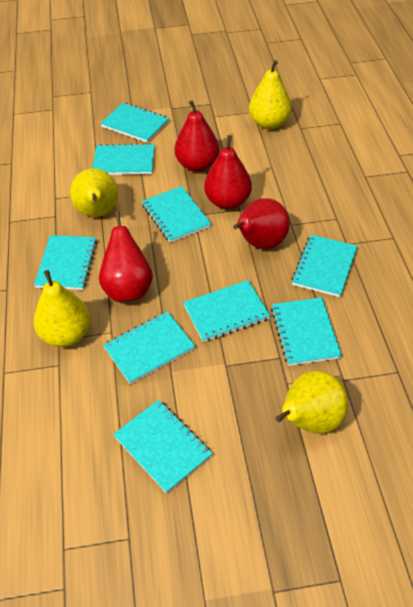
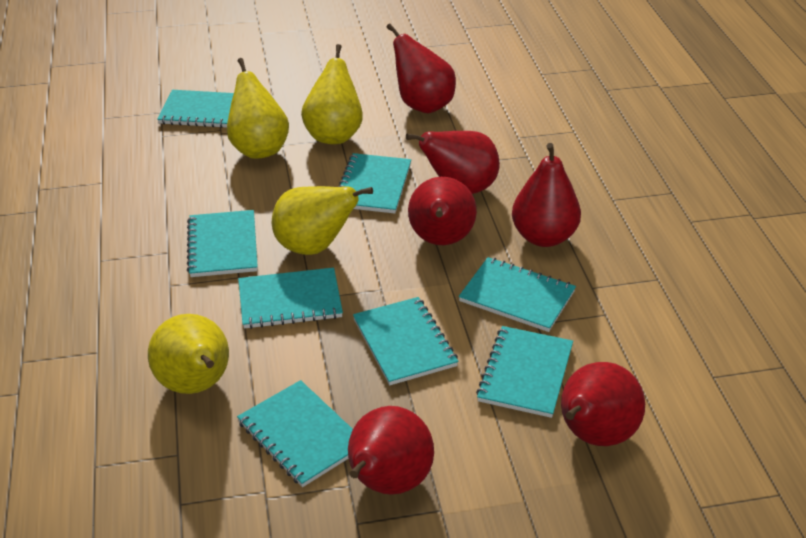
red pear: 4 -> 6
turquoise notebook: 9 -> 8

